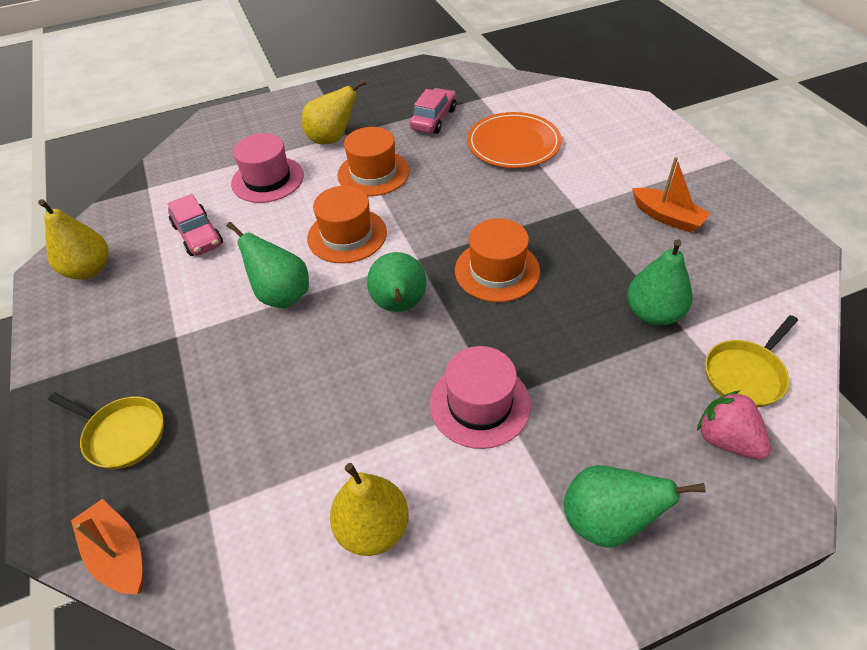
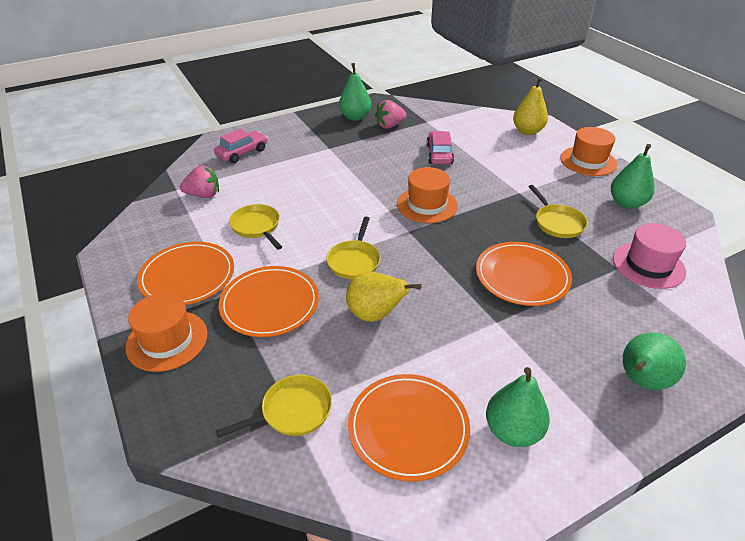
orange boat: 2 -> 0
orange plate: 1 -> 4
pink hat: 2 -> 1
pink strawberry: 1 -> 2
yellow pan: 2 -> 4
yellow pear: 3 -> 2

